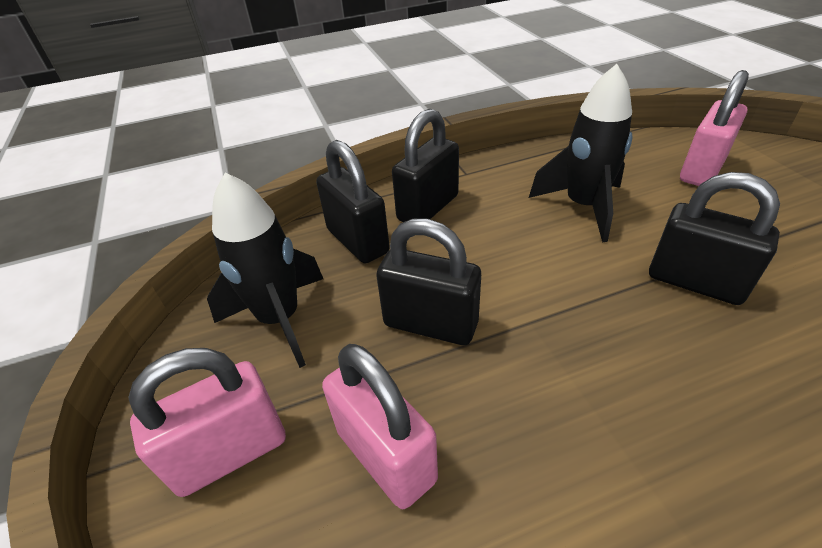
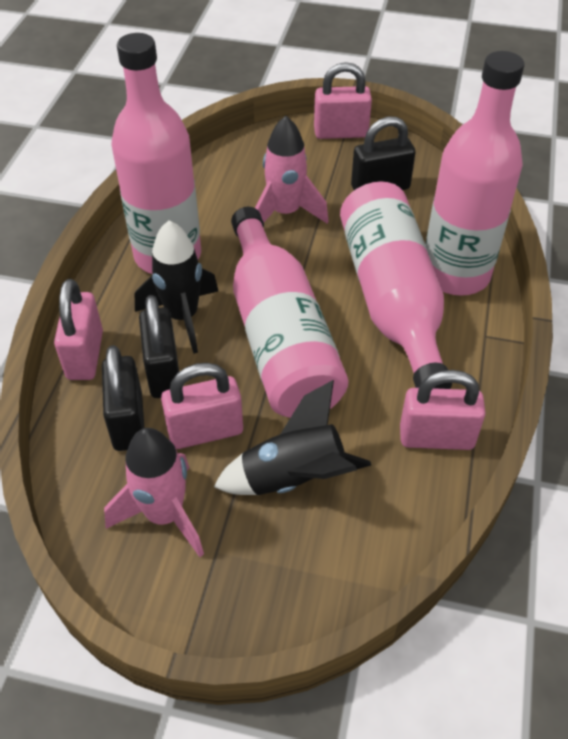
black padlock: 4 -> 3
pink bottle: 0 -> 4
pink padlock: 3 -> 4
pink rocket: 0 -> 2

